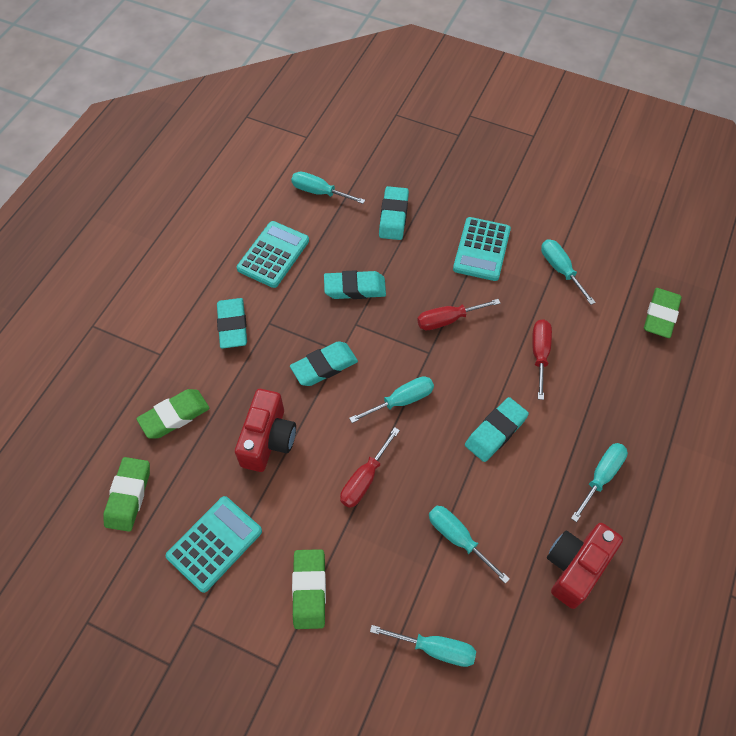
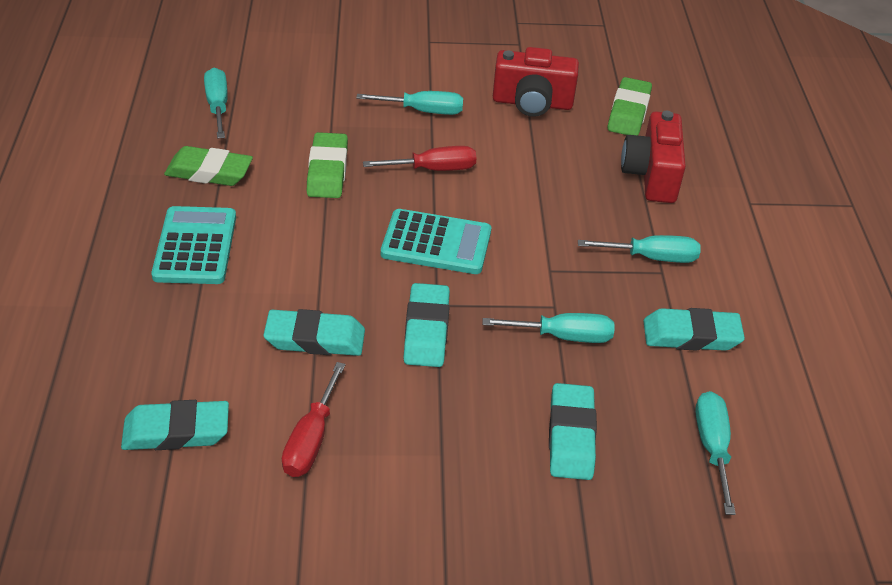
green eraser: 4 -> 3
red screwdriver: 3 -> 2
turquoise calculator: 3 -> 2
turquoise screwdriver: 6 -> 5

